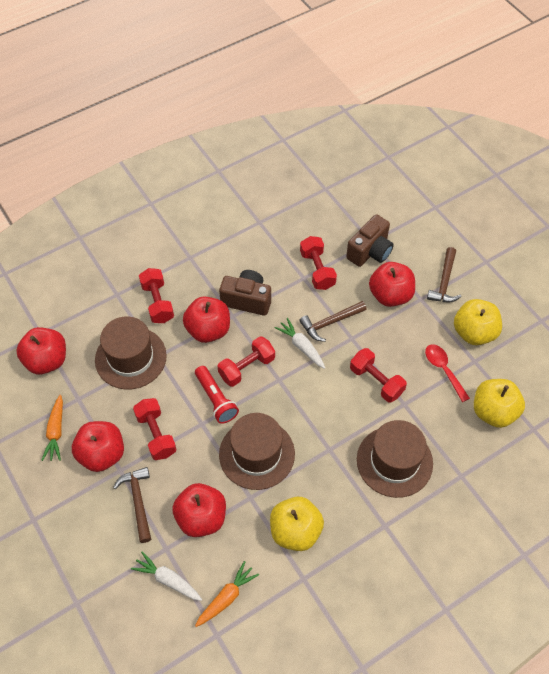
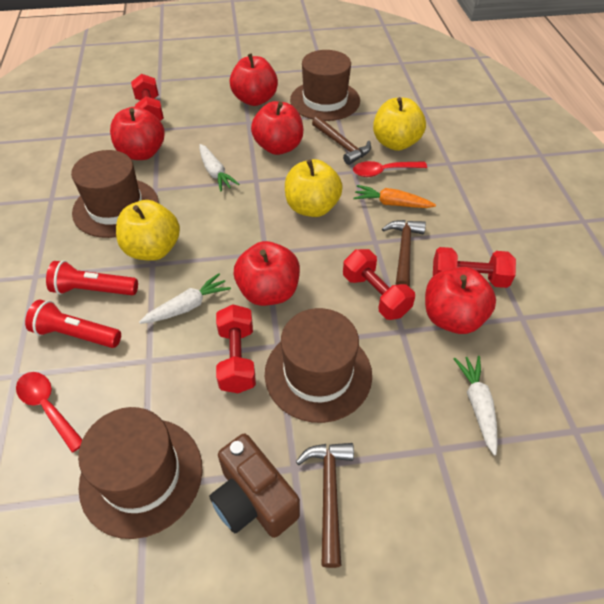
brown camera: 2 -> 1
brown hat: 3 -> 4
orange carrot: 2 -> 1
red dumbbell: 5 -> 4
red flashlight: 1 -> 2
red spoon: 1 -> 2
white carrot: 2 -> 3

